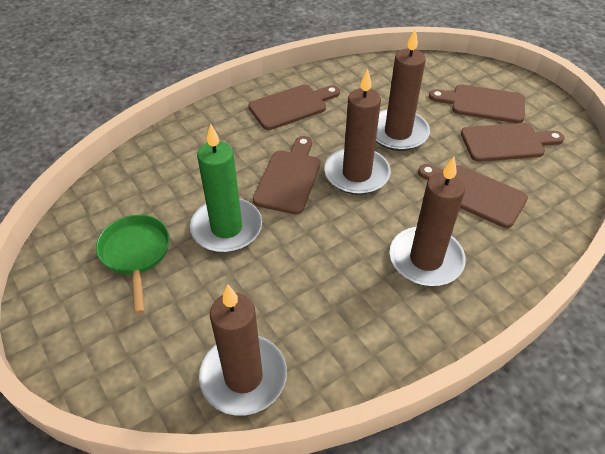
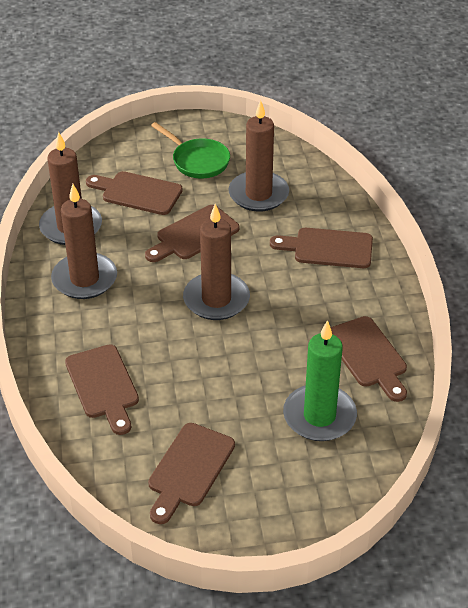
brown cutting board: 5 -> 6

